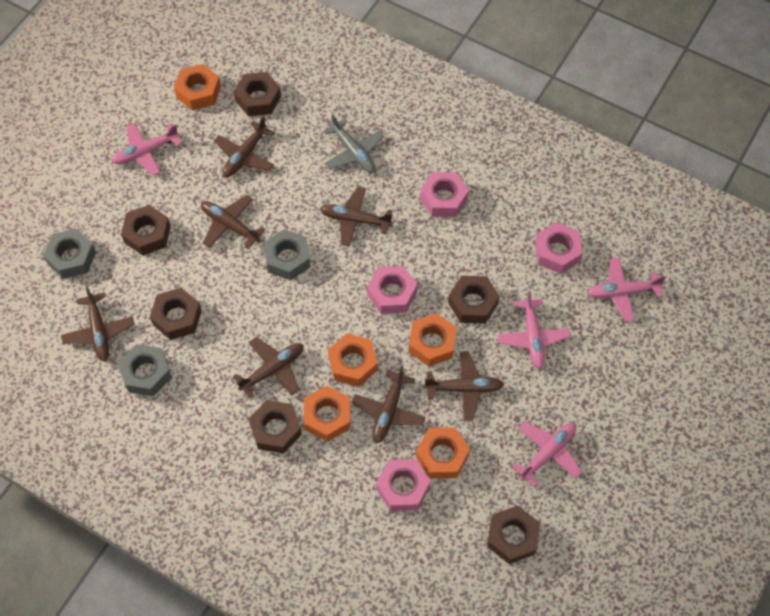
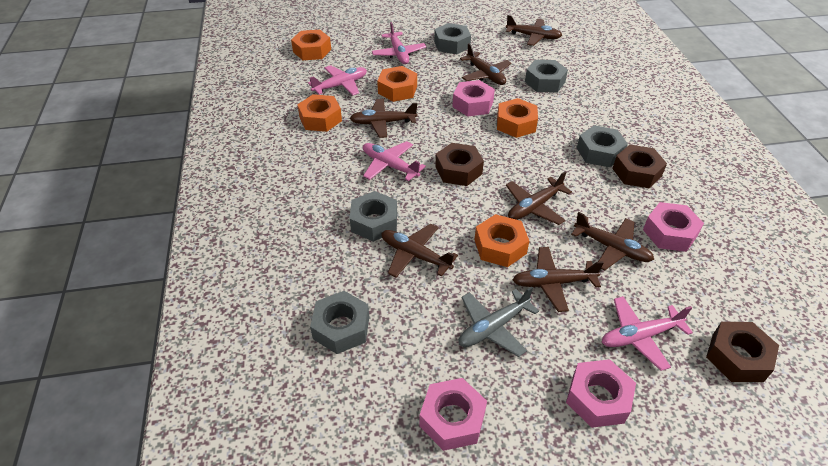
brown nut: 6 -> 3
grey nut: 3 -> 5

